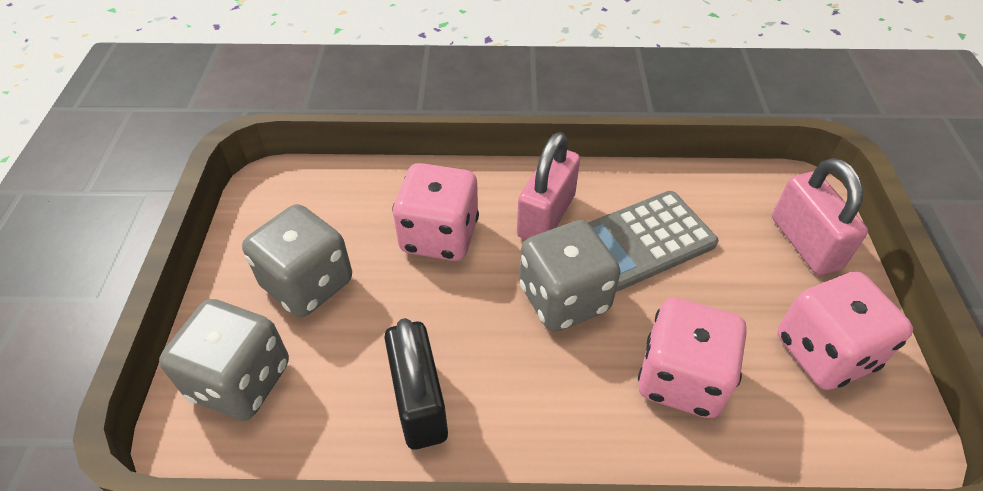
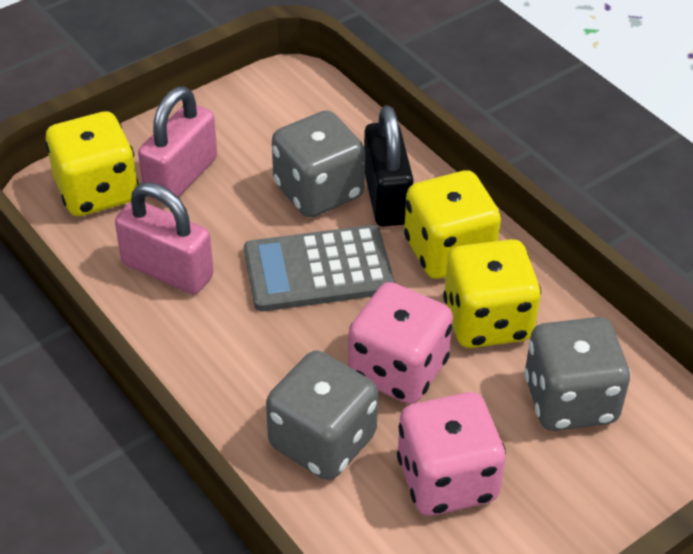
pink dice: 3 -> 2
yellow dice: 0 -> 3

